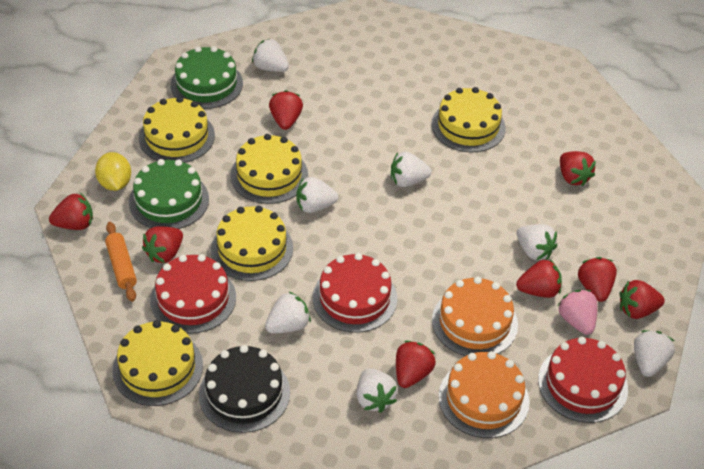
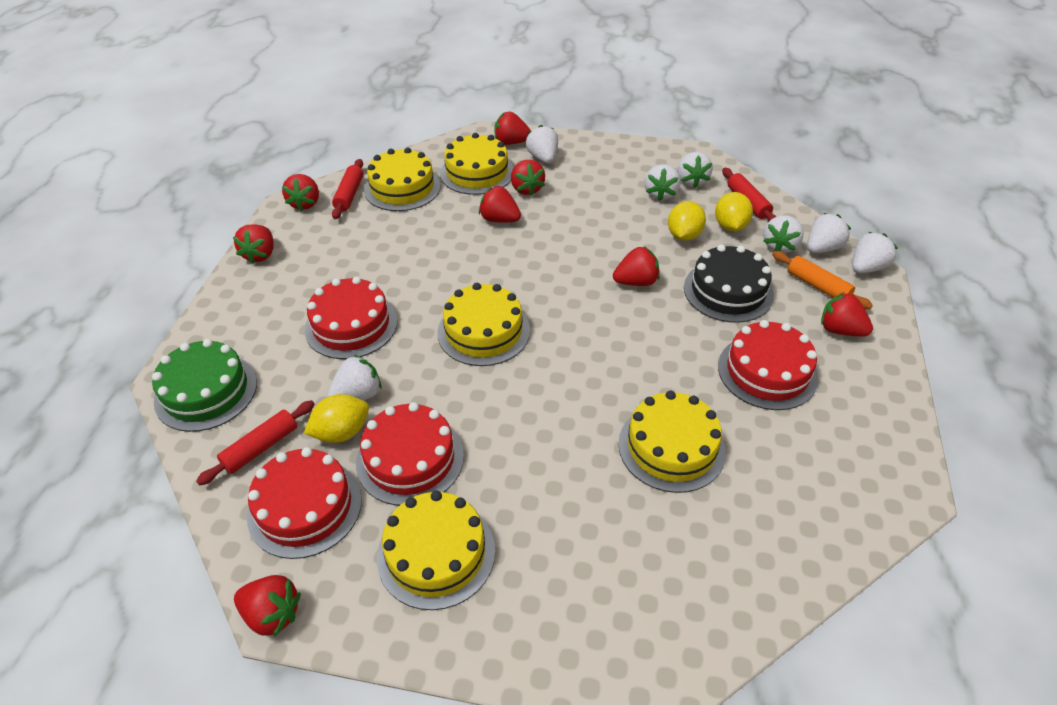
green cake: 2 -> 1
orange cake: 2 -> 0
pink strawberry: 1 -> 0
red cake: 3 -> 4
red rolling pin: 0 -> 3
yellow lemon: 1 -> 3

